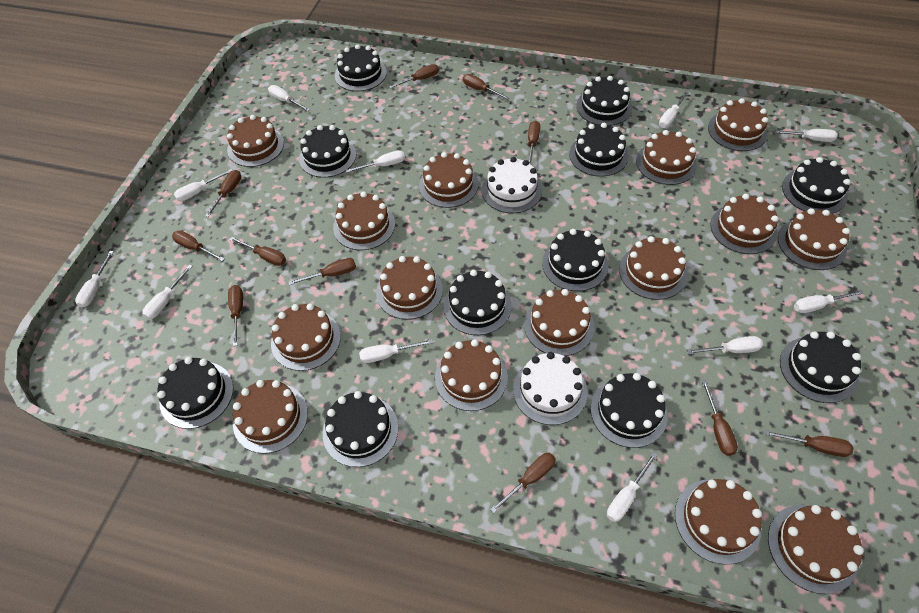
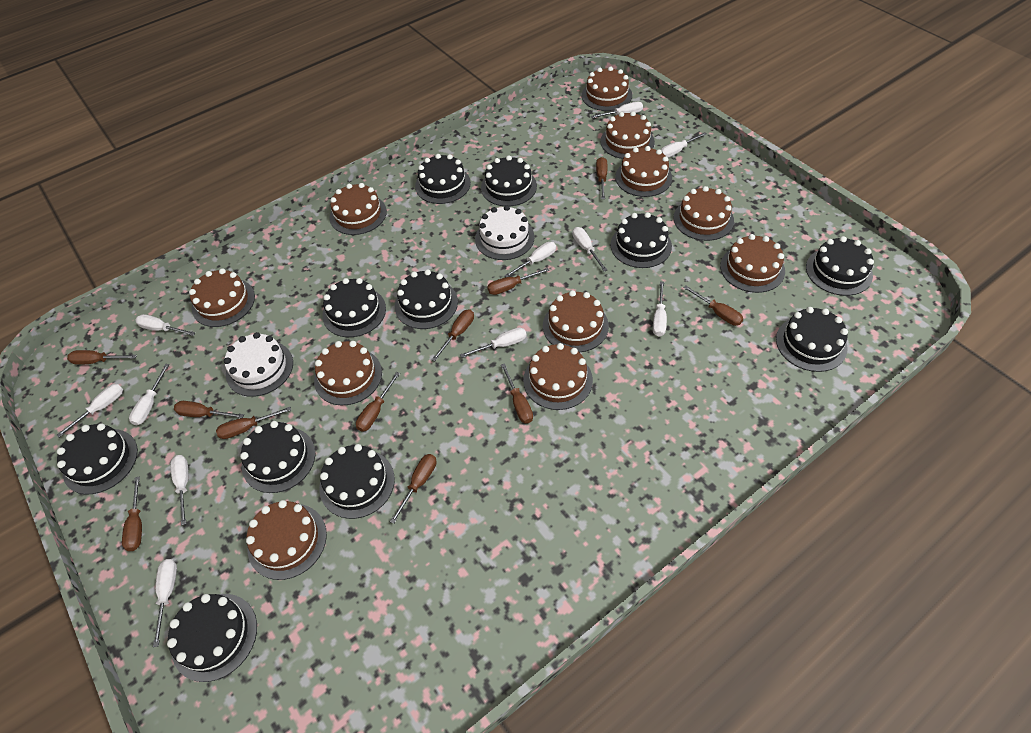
brown cake: 15 -> 11

